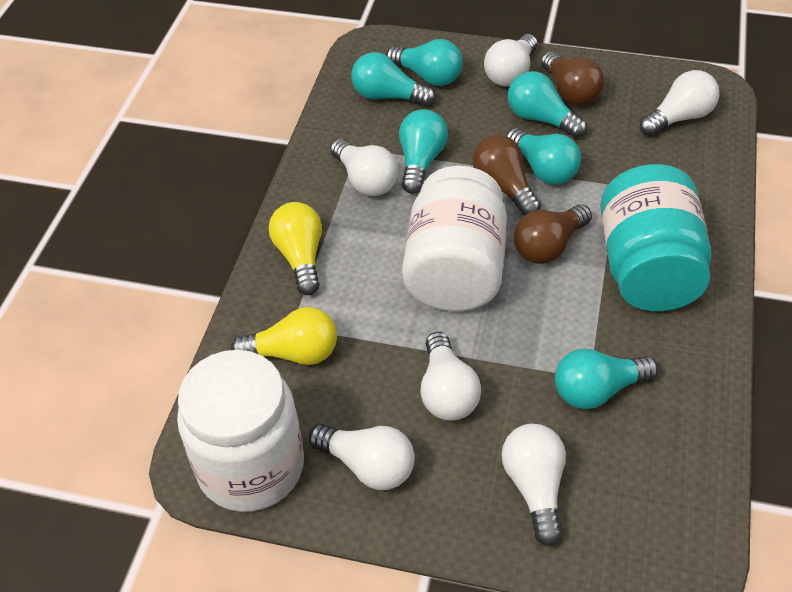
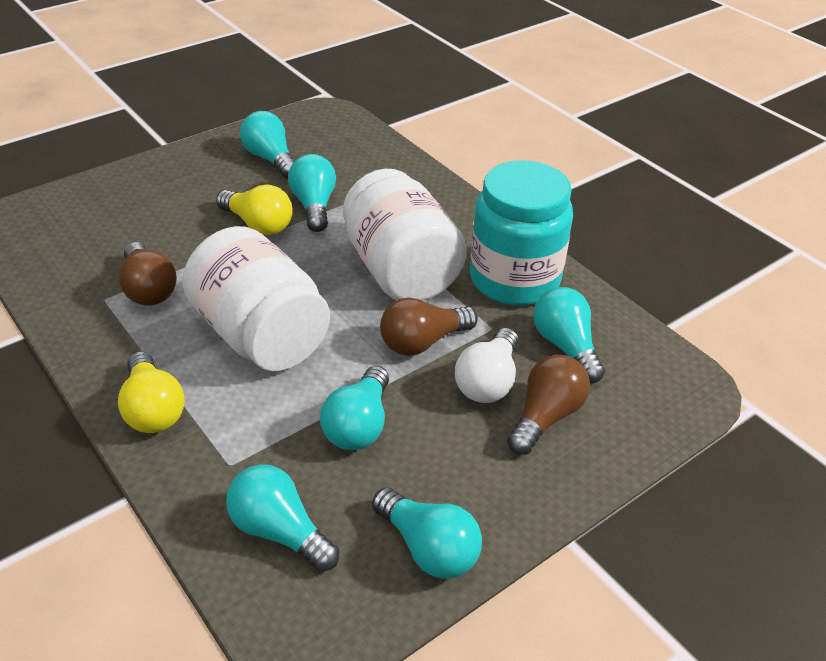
white light bulb: 6 -> 1

